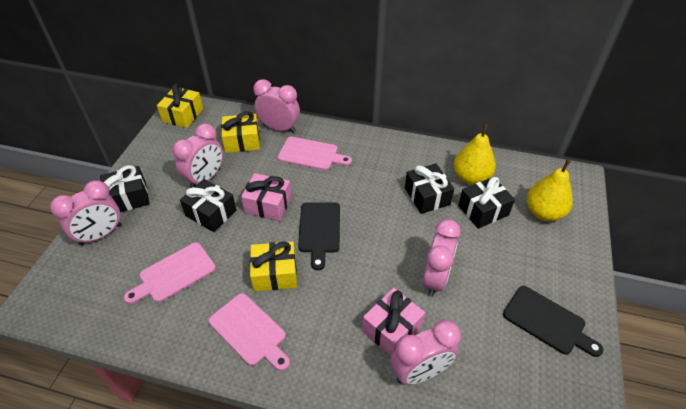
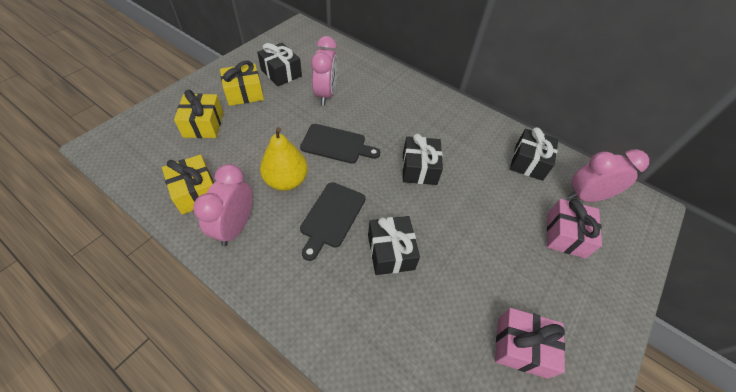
pink clock: 5 -> 3
pink cutting board: 3 -> 0
yellow pear: 2 -> 1

